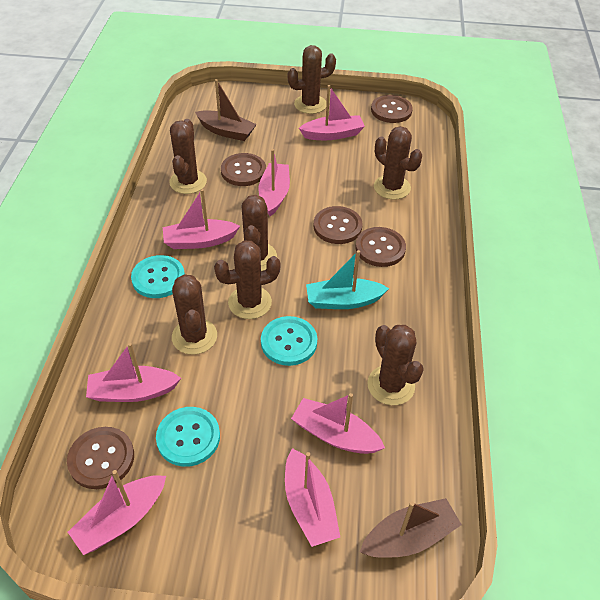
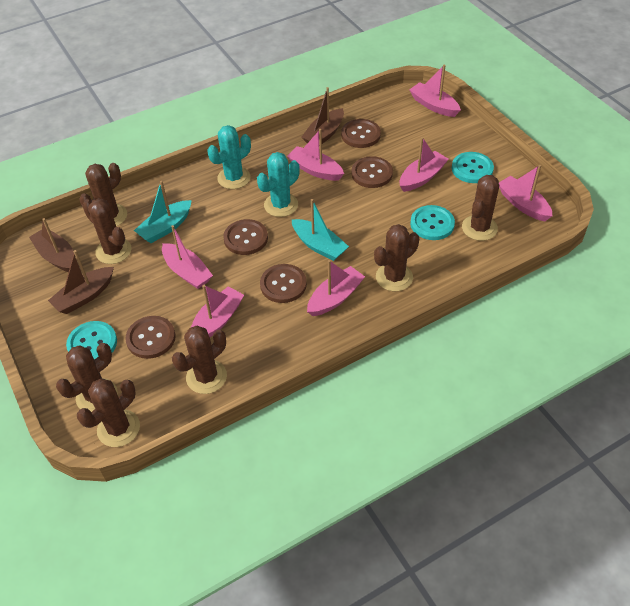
brown boat: 2 -> 3
turquoise boat: 1 -> 2
turquoise cactus: 0 -> 2

